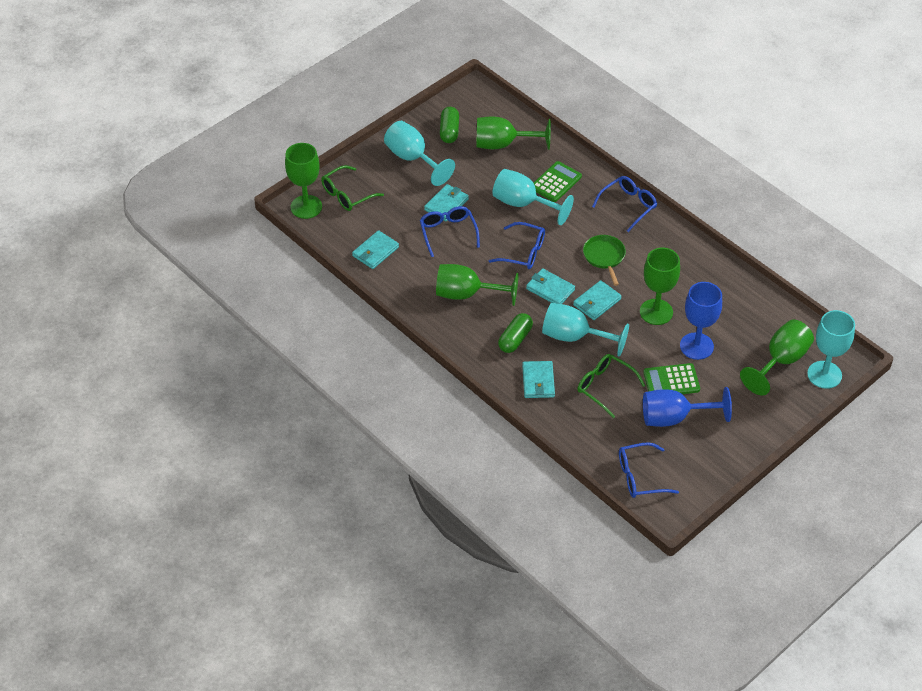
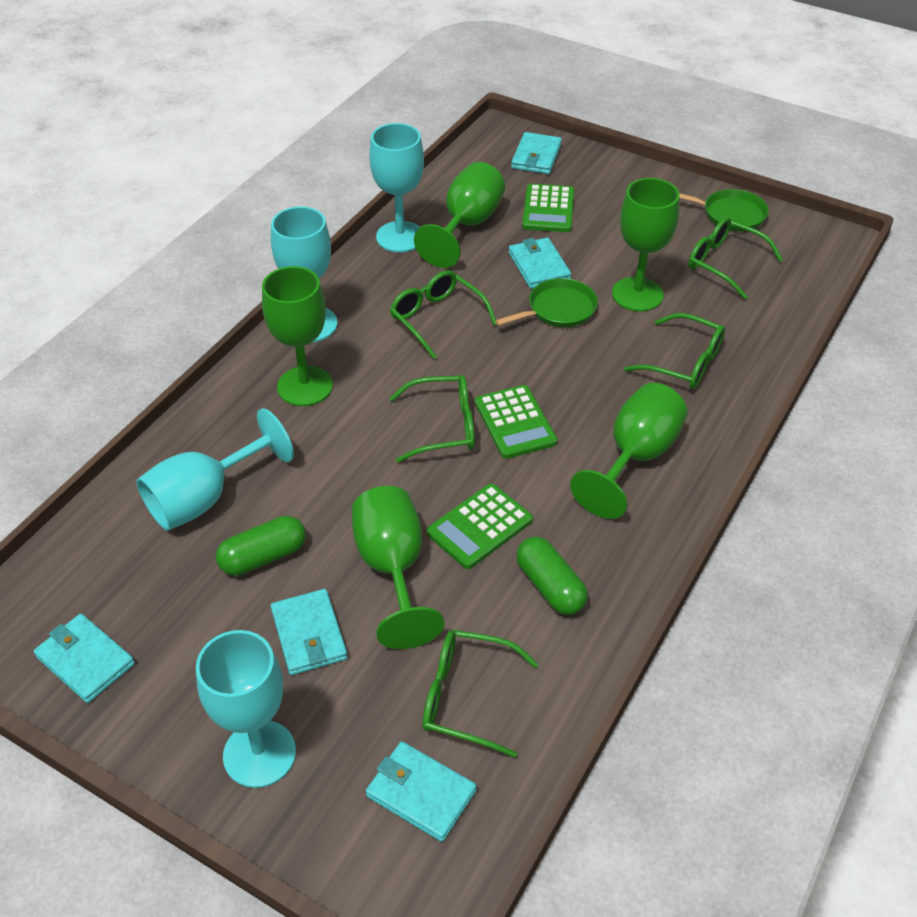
blue glasses: 4 -> 0
blue goblet: 2 -> 0
green calculator: 2 -> 3
green glasses: 2 -> 5
green pan: 1 -> 2

